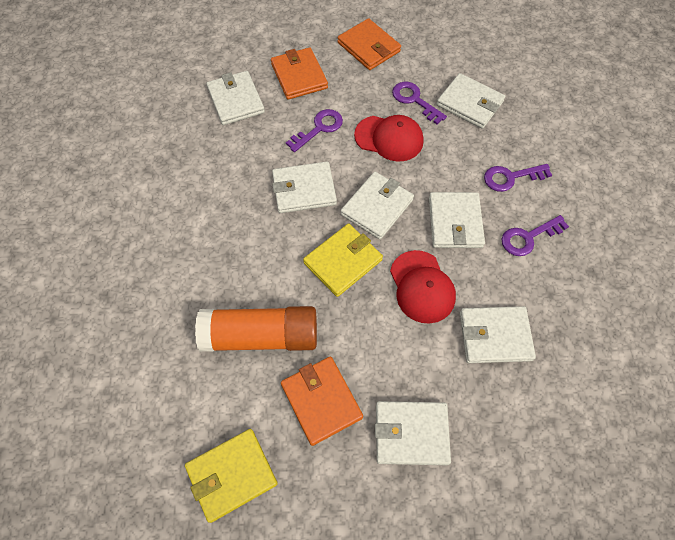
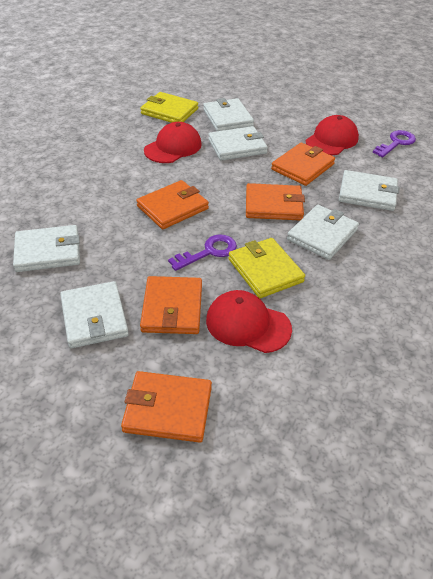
orange glue stick: 1 -> 0
orange wallet: 3 -> 5
purple key: 4 -> 2
red cap: 2 -> 3
white wallet: 7 -> 6

